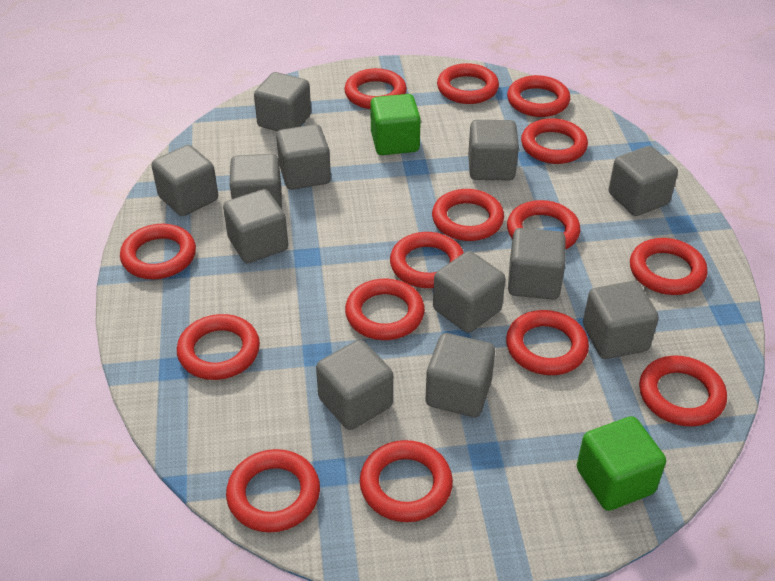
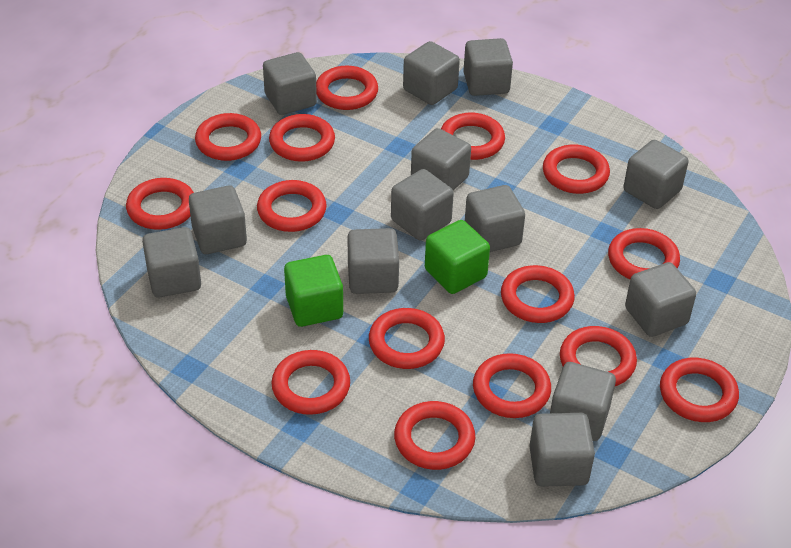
grey cube: 12 -> 13

